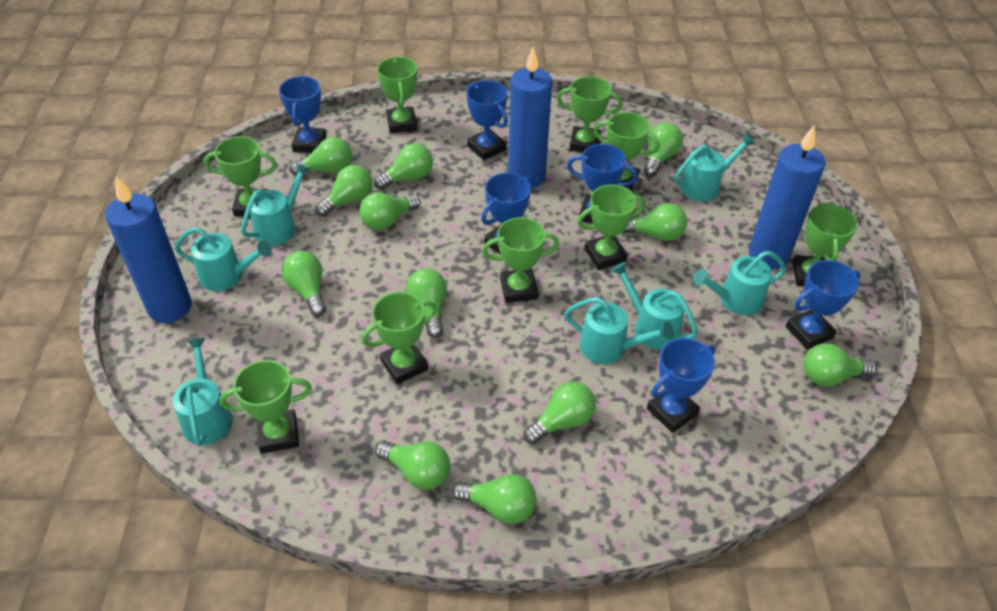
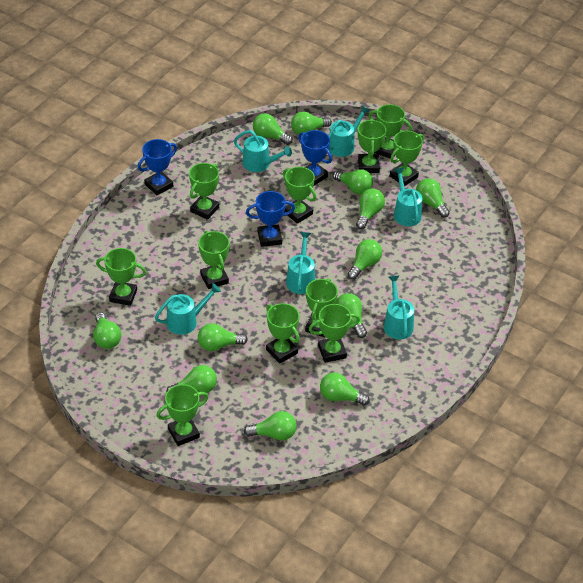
blue candle: 3 -> 0
blue trophy: 6 -> 3
green trophy: 9 -> 11
turquoise watering can: 7 -> 6

